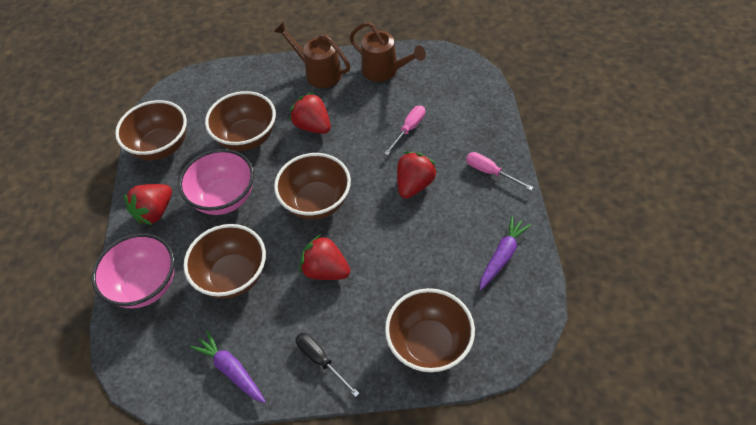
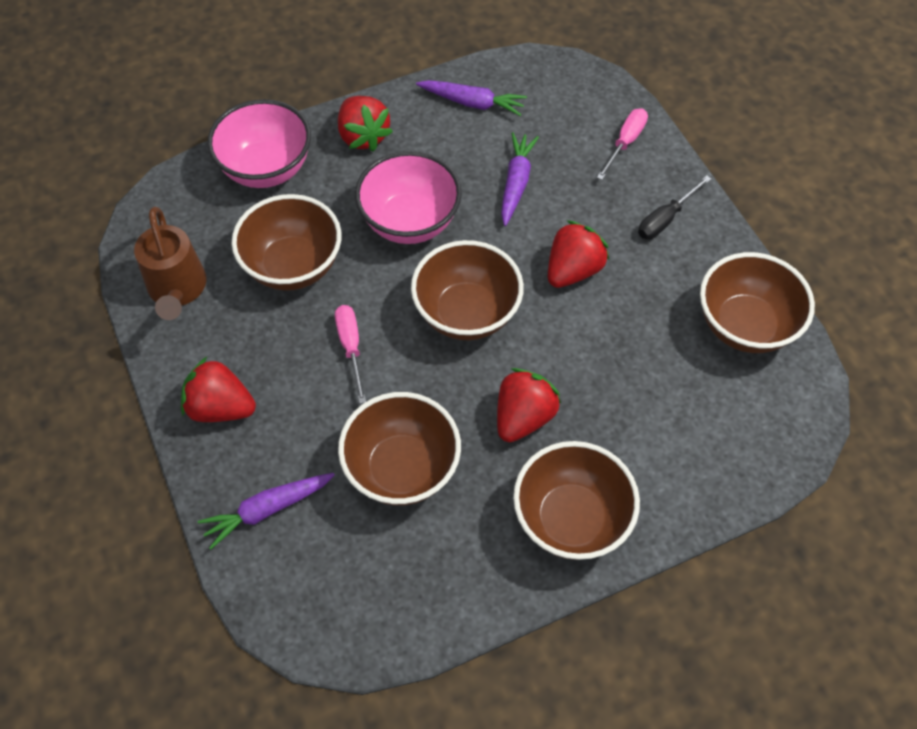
brown watering can: 2 -> 1
purple carrot: 2 -> 3

